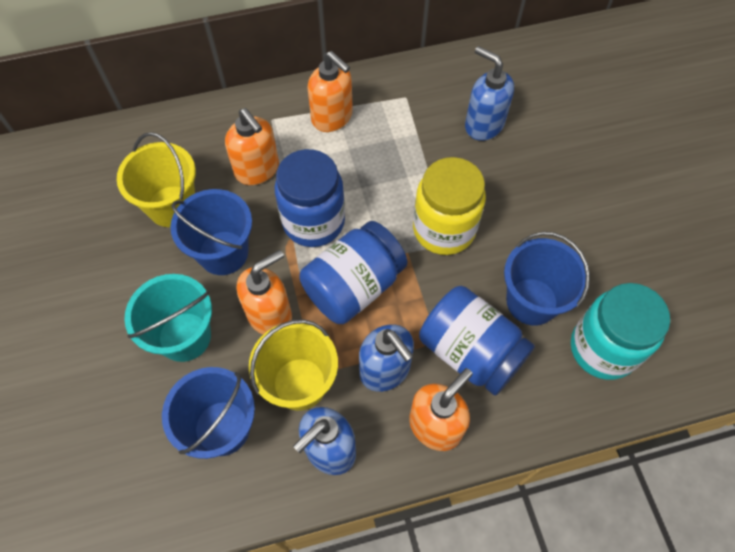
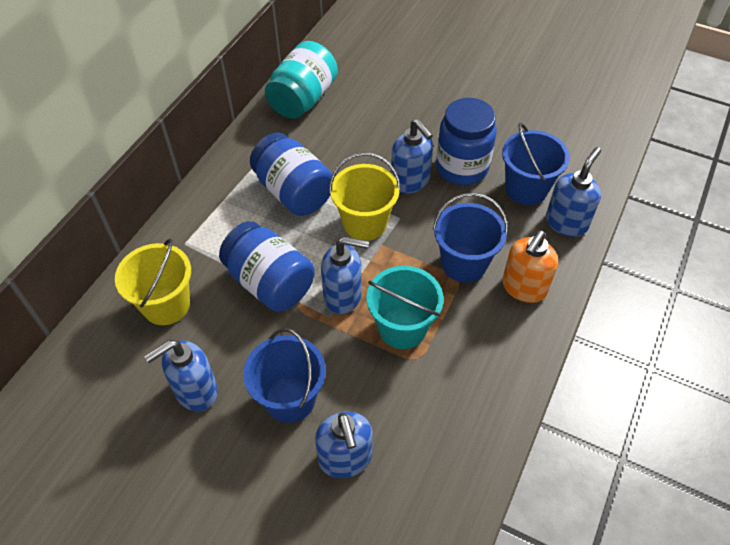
blue soap dispenser: 3 -> 5
orange soap dispenser: 4 -> 1
yellow jar: 1 -> 0

